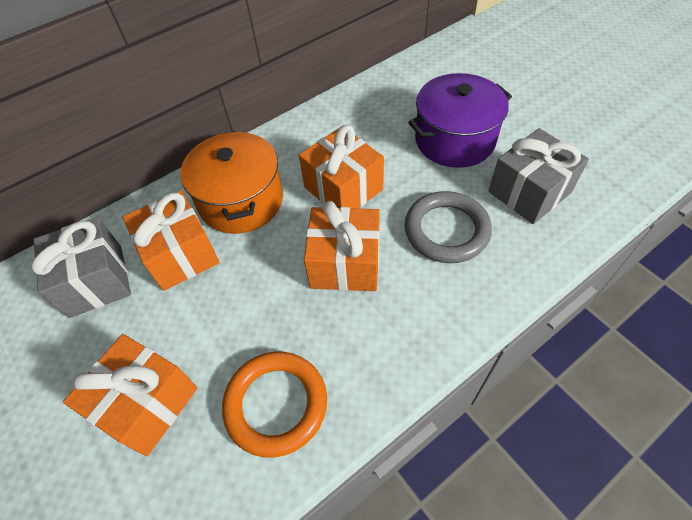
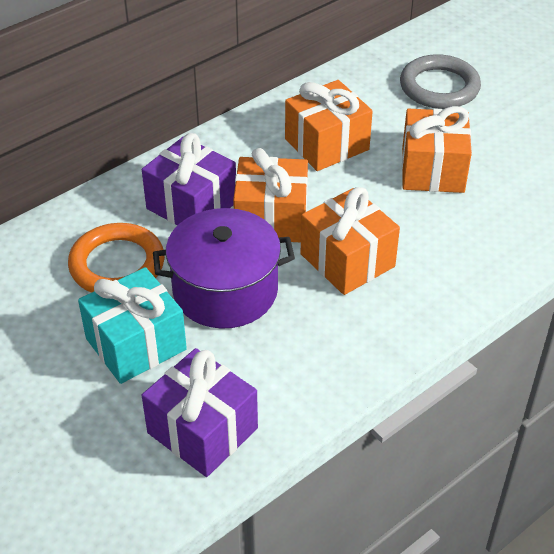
grey gift: 2 -> 0
orange pot: 1 -> 0
purple gift: 0 -> 2
turquoise gift: 0 -> 1

